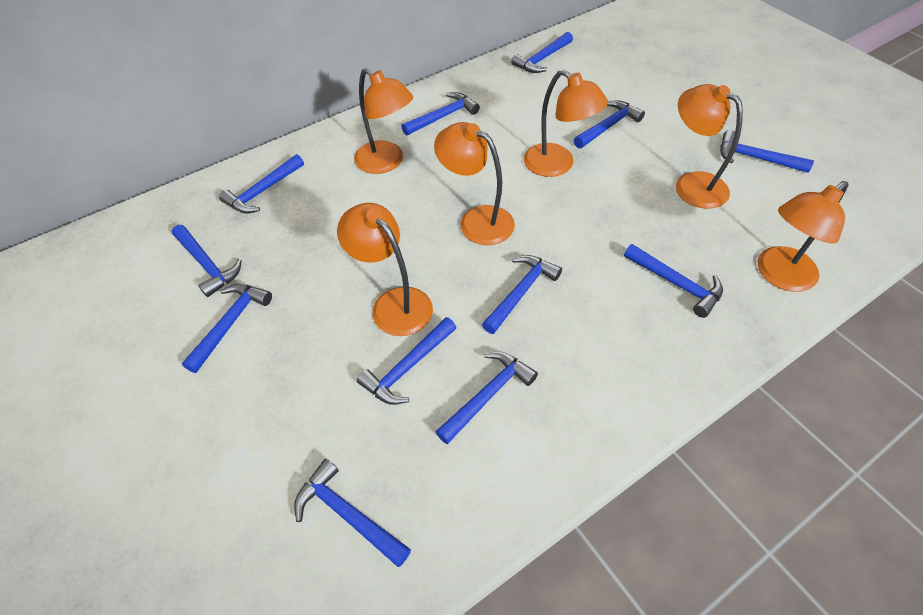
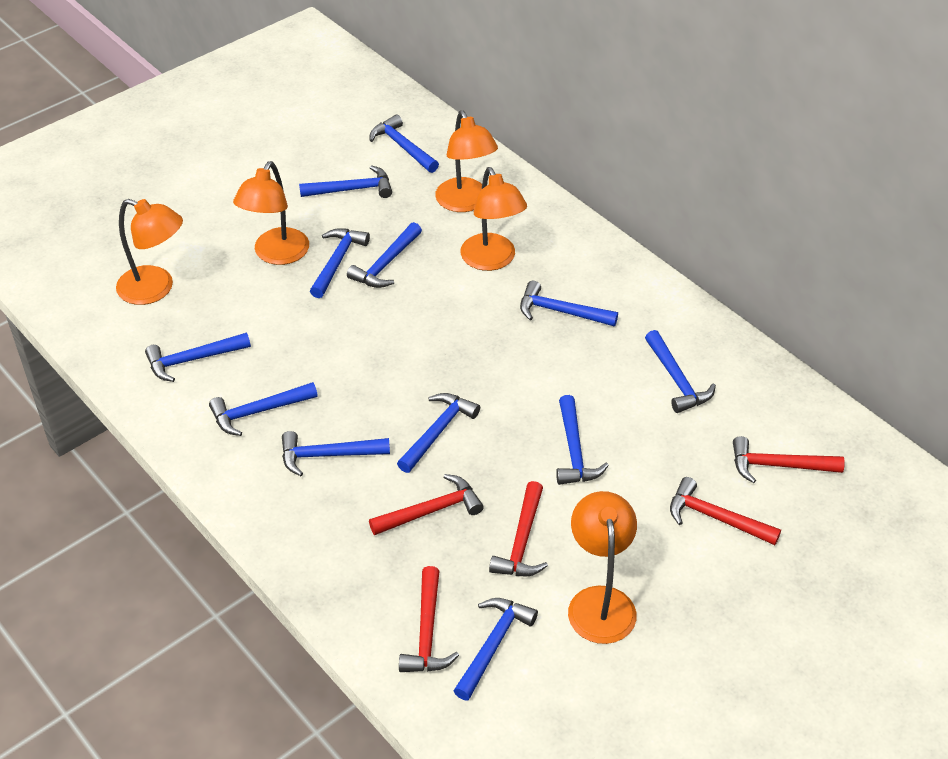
orange lamp: 6 -> 5
red hammer: 0 -> 5

